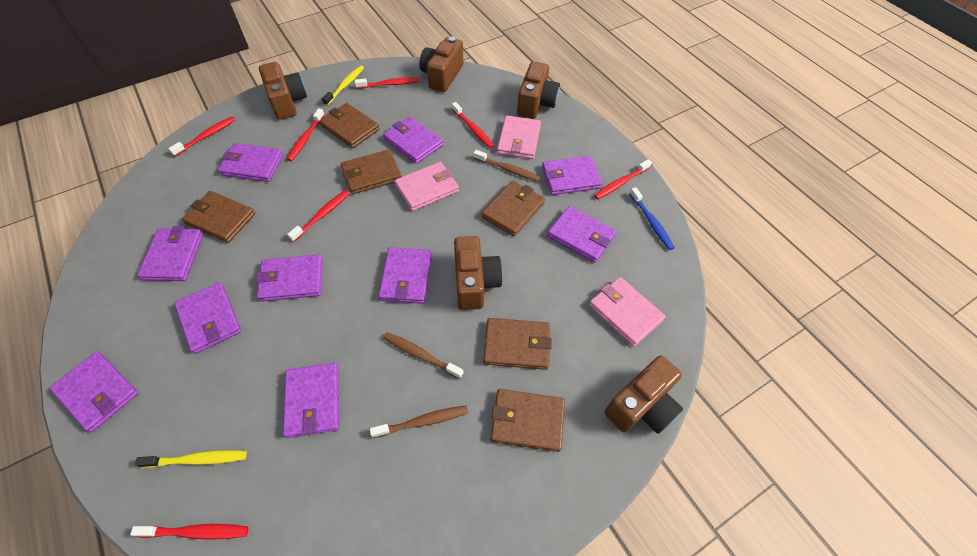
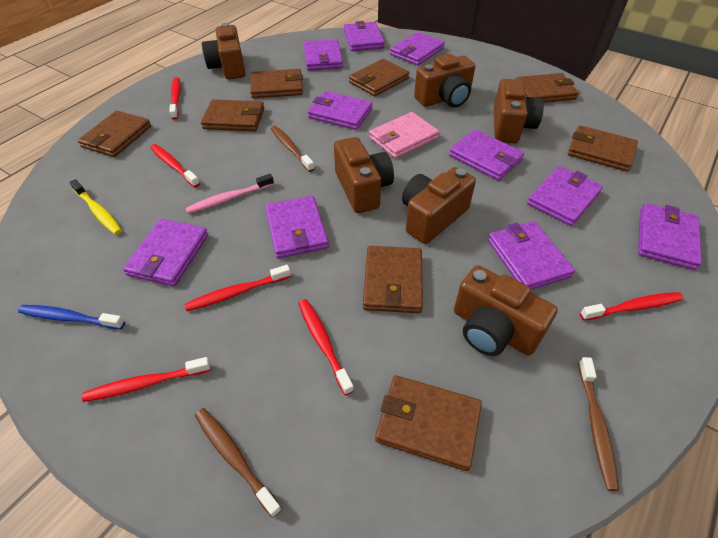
brown camera: 5 -> 6
brown wallet: 6 -> 8
pink toothbrush: 0 -> 1
pink wallet: 3 -> 1
red toothbrush: 7 -> 6
yellow toothbrush: 2 -> 1

